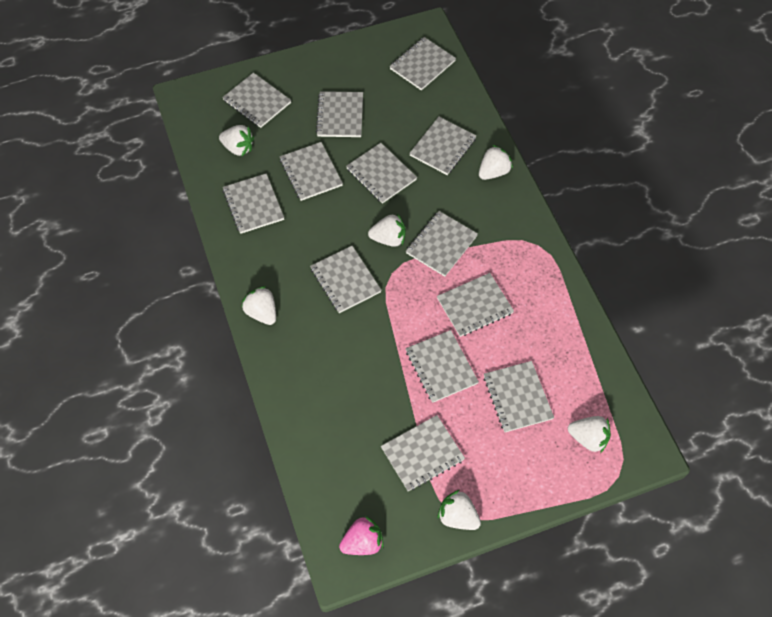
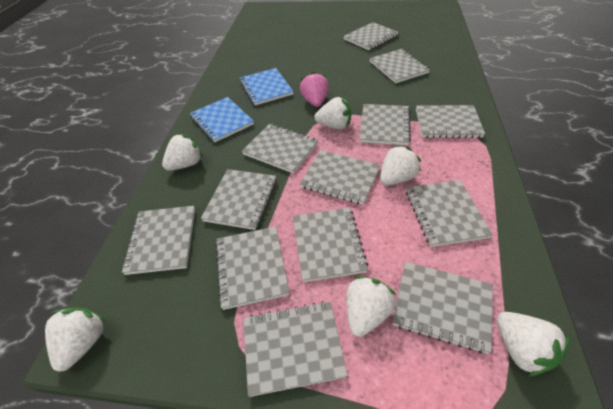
blue notebook: 0 -> 2

